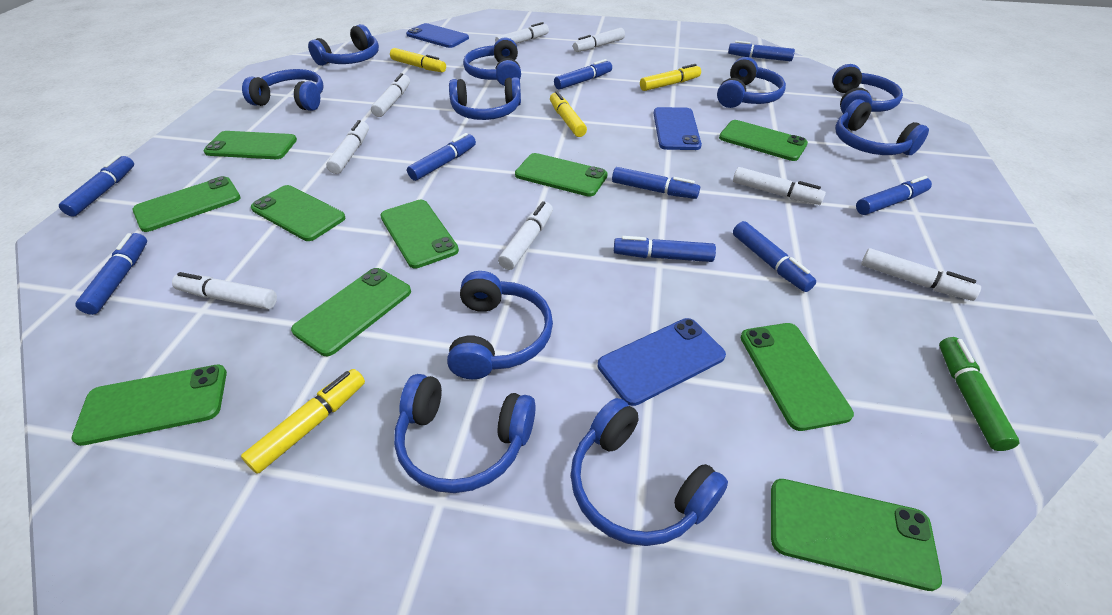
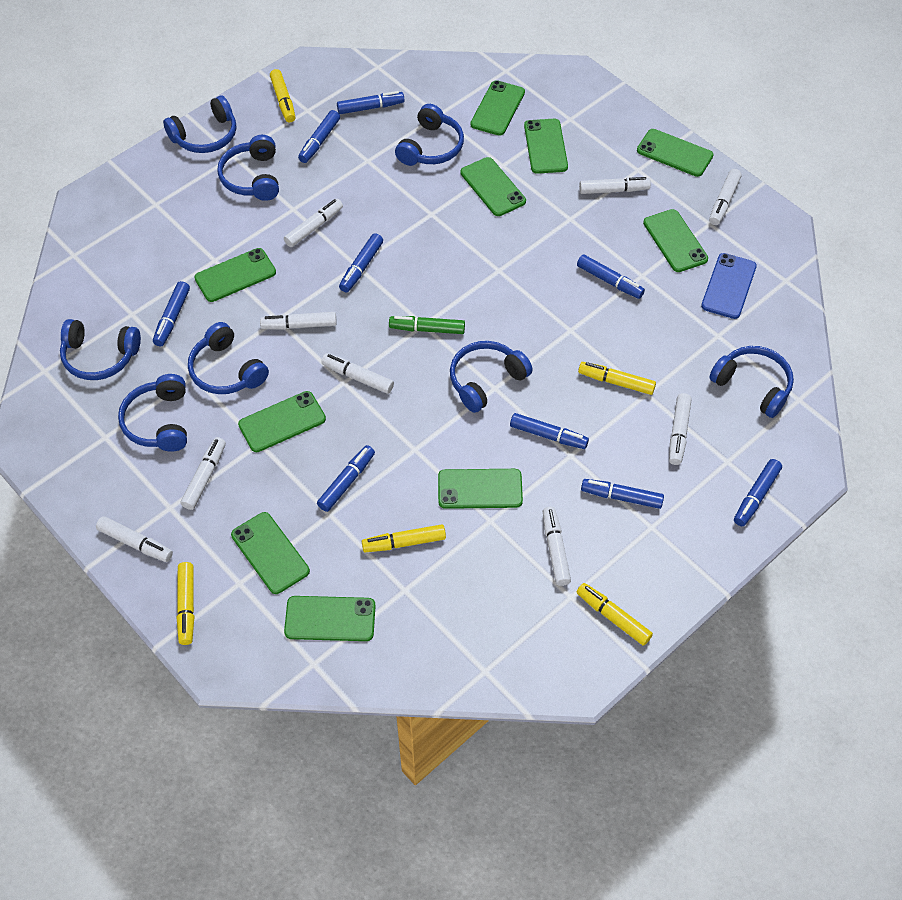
blue headphones: 10 -> 8
blue phone: 3 -> 1
white marker: 8 -> 9
yellow marker: 4 -> 5

